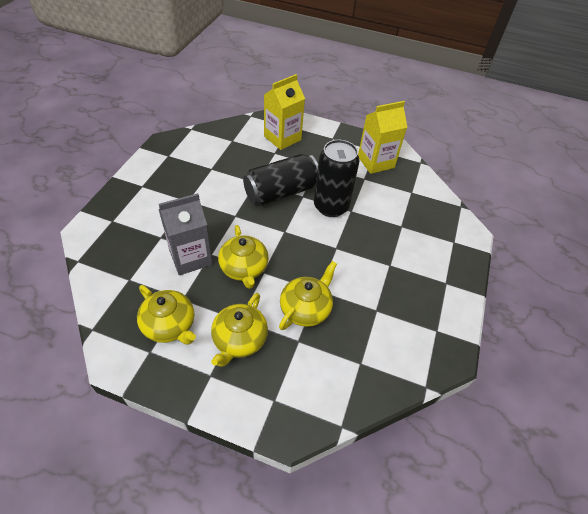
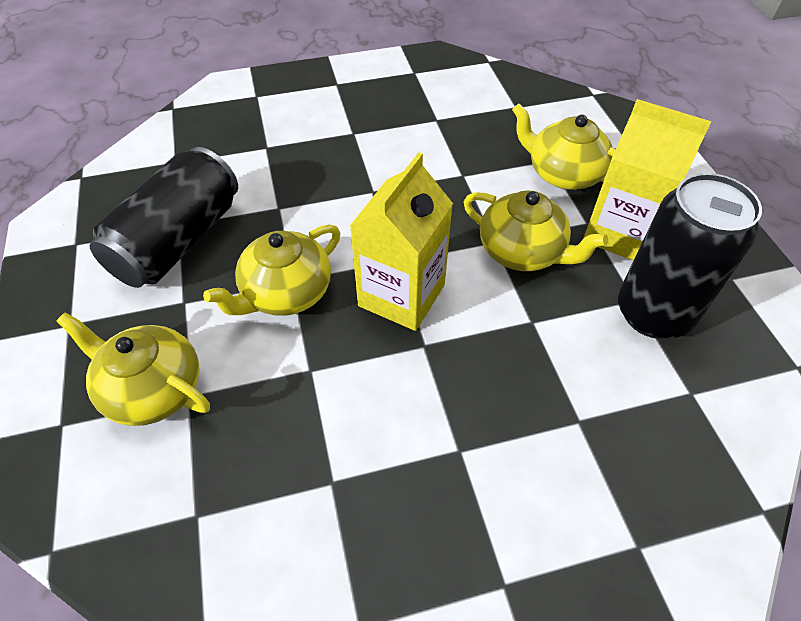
grey carton: 1 -> 0

